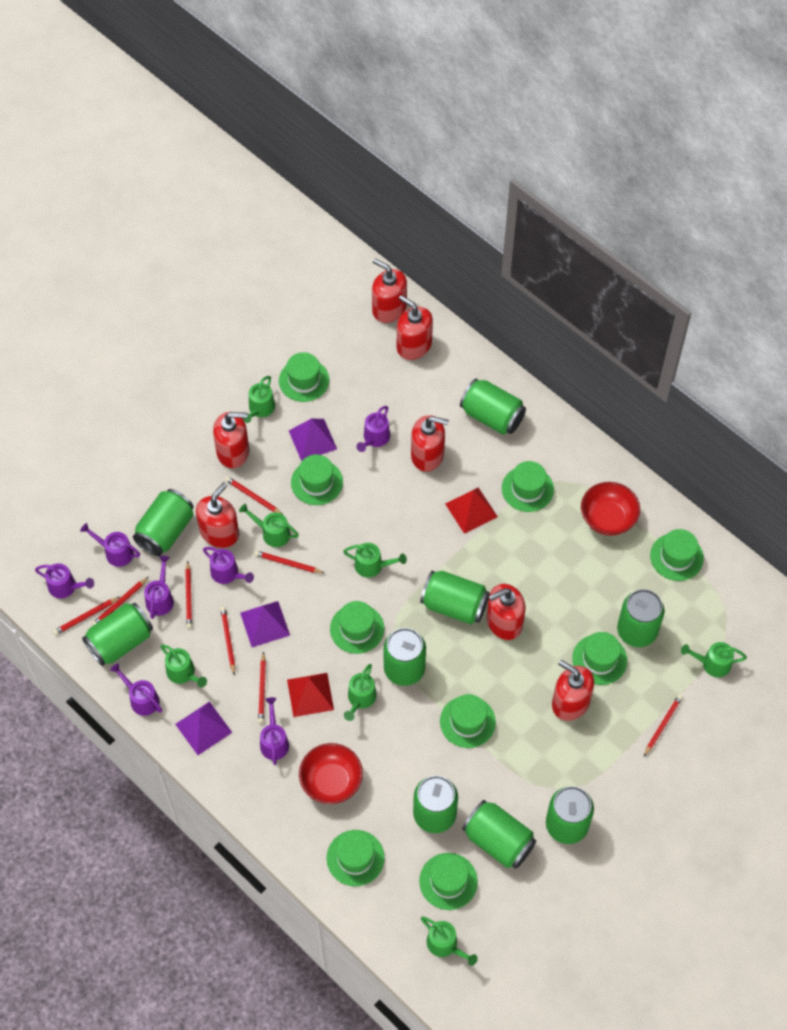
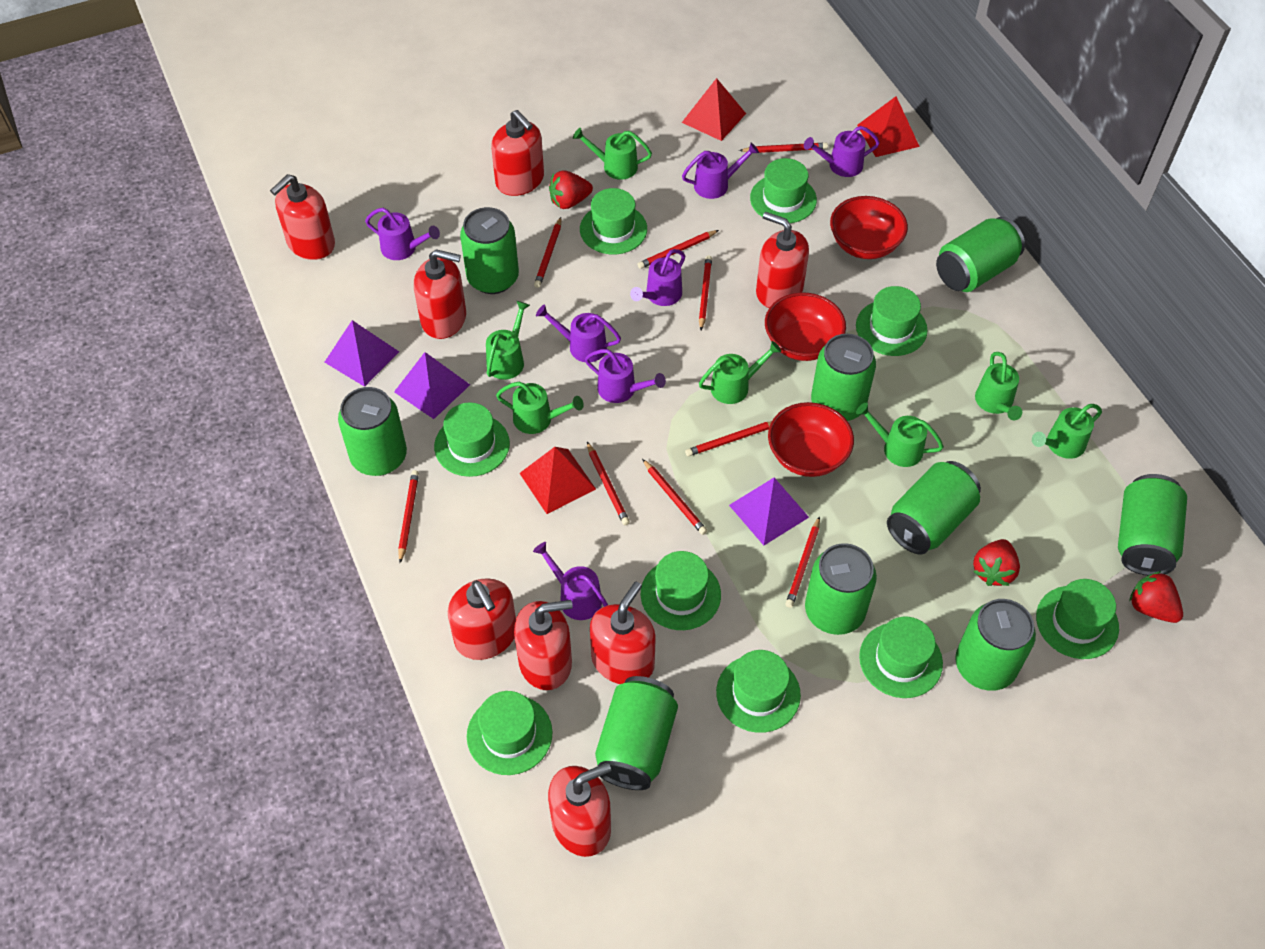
red bowl: 2 -> 3
red pencil: 8 -> 9
red pyramid: 2 -> 3
red soap dispenser: 7 -> 8
red strawberry: 0 -> 3

